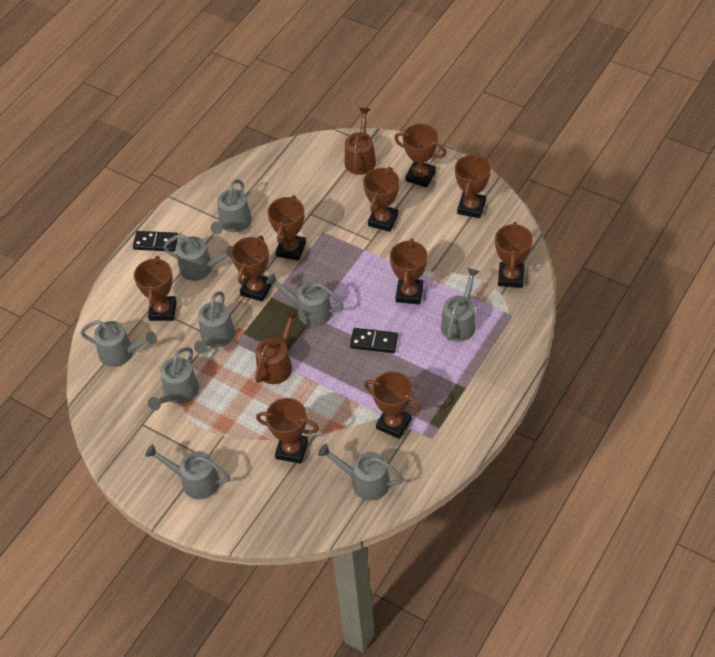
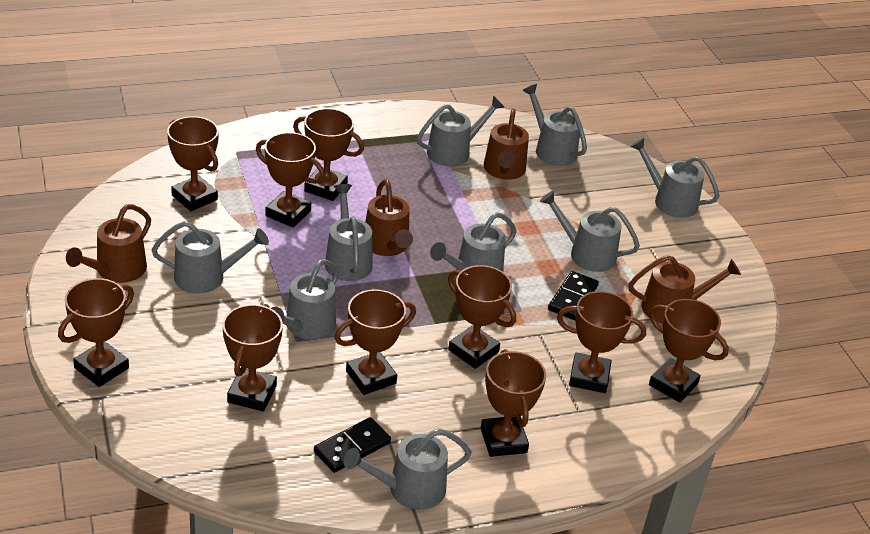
brown watering can: 2 -> 4

